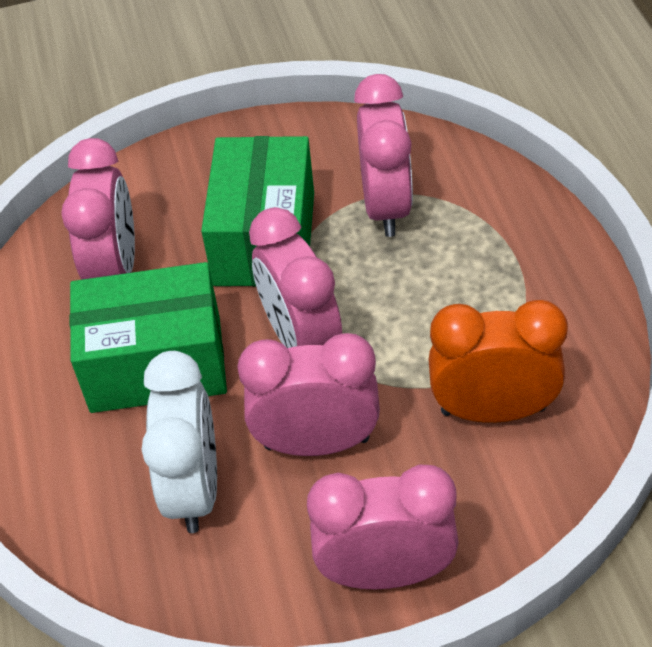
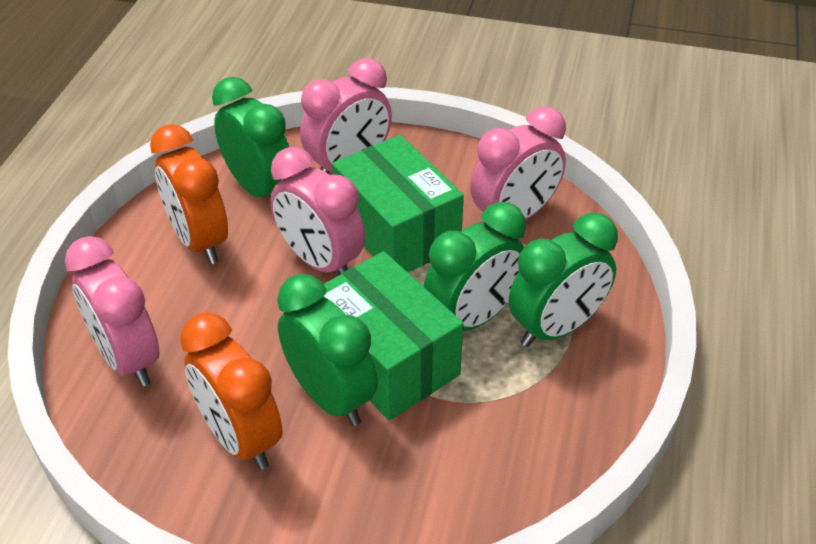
green clock: 0 -> 4
orange clock: 1 -> 2
pink clock: 5 -> 4
white clock: 1 -> 0

